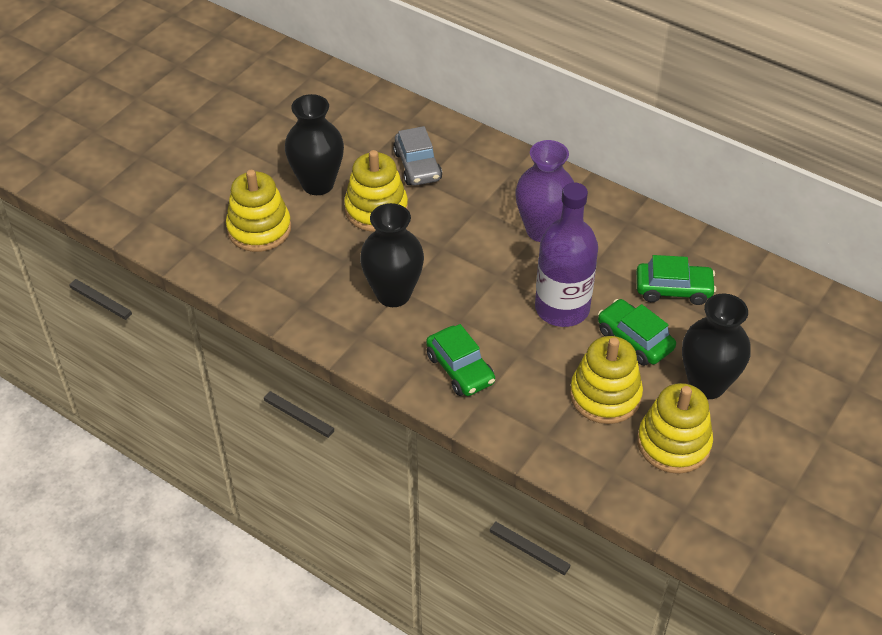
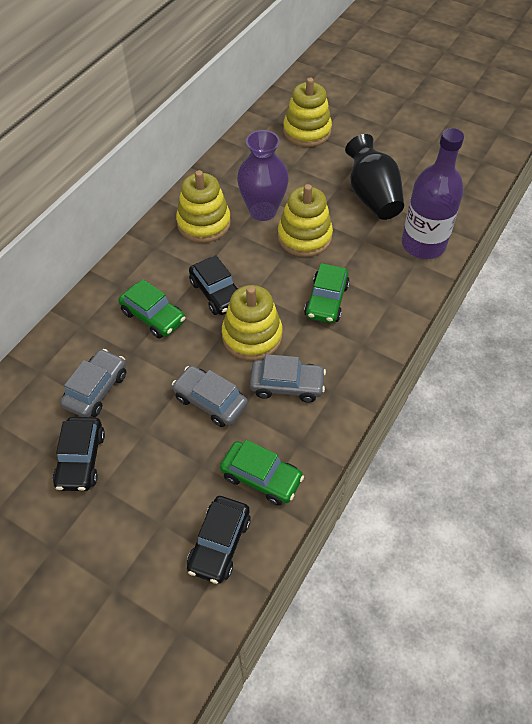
black car: 0 -> 3
black vase: 3 -> 1
grey car: 1 -> 3

